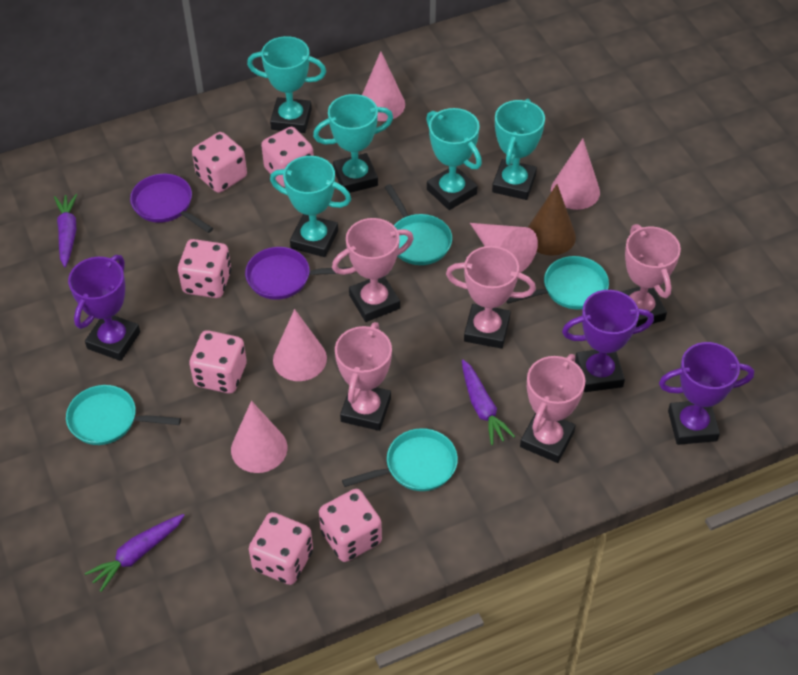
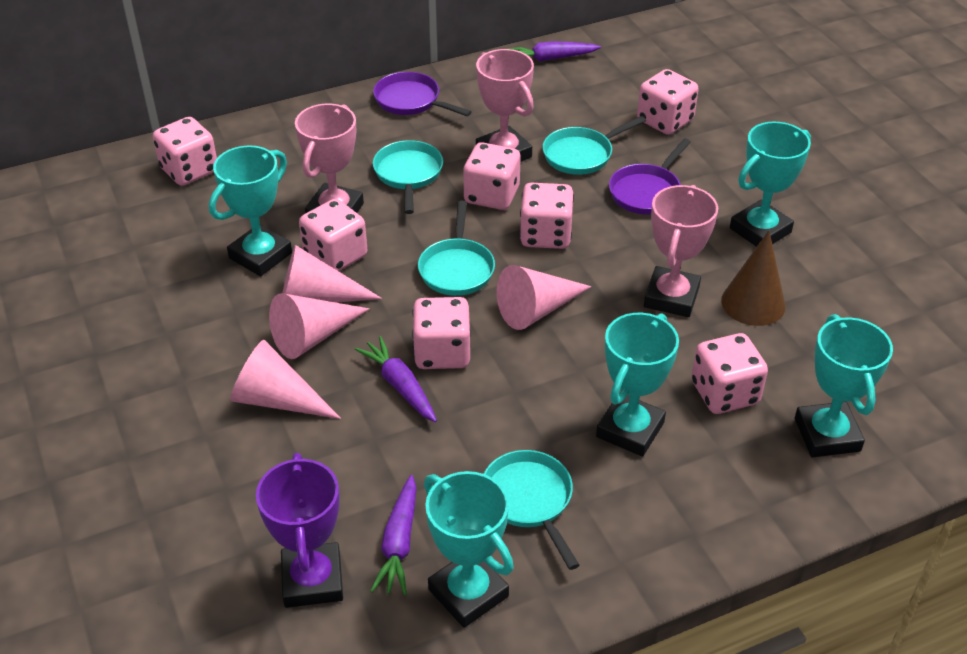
pink cone: 5 -> 4
pink dice: 6 -> 7
pink trophy: 5 -> 3
purple trophy: 3 -> 1

